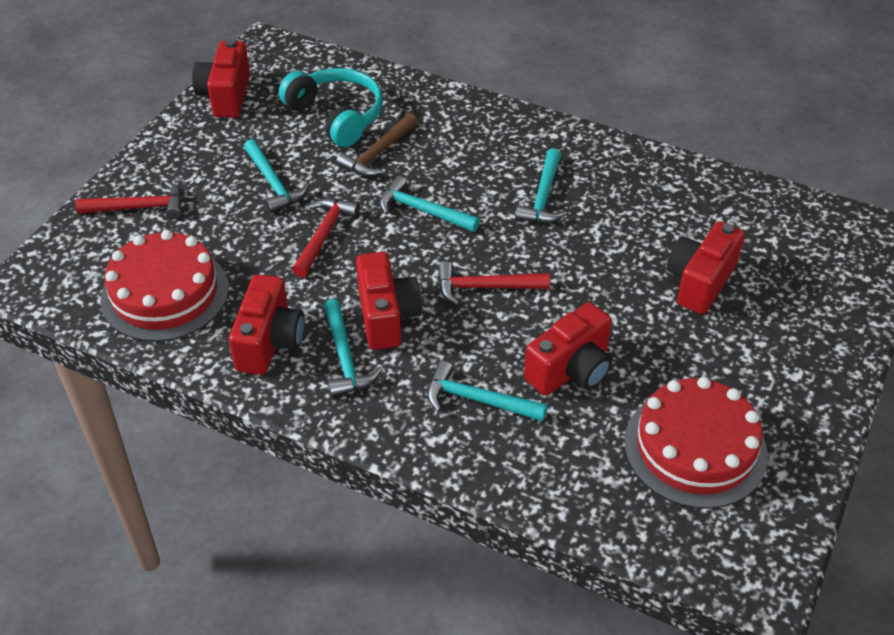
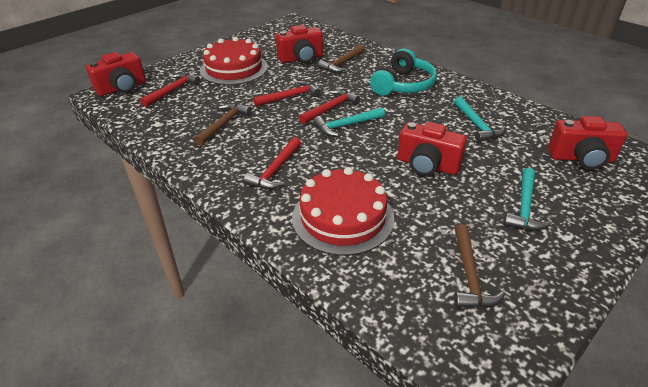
brown hammer: 1 -> 3
red camera: 5 -> 4
red hammer: 3 -> 4
turquoise hammer: 5 -> 3

